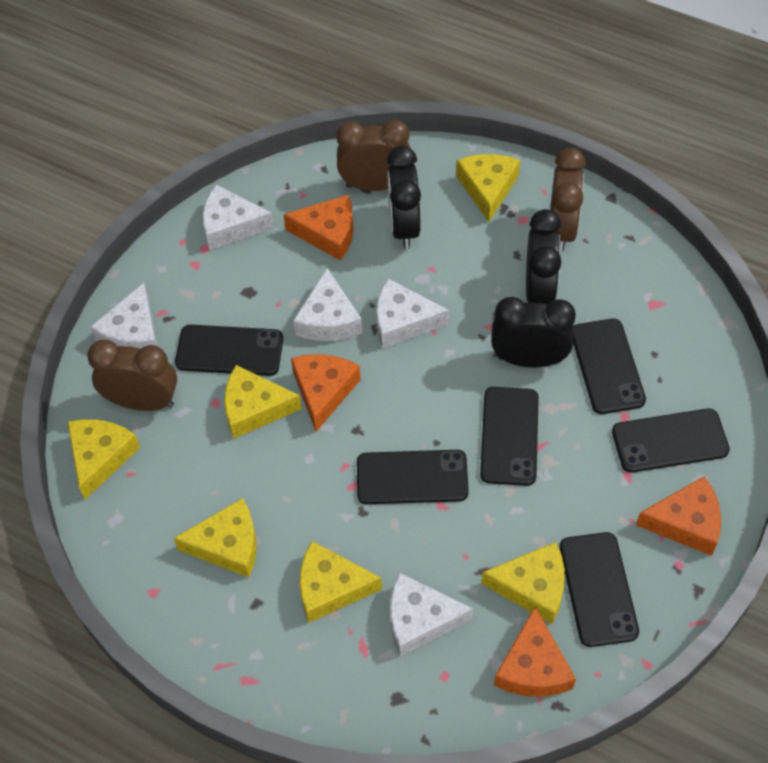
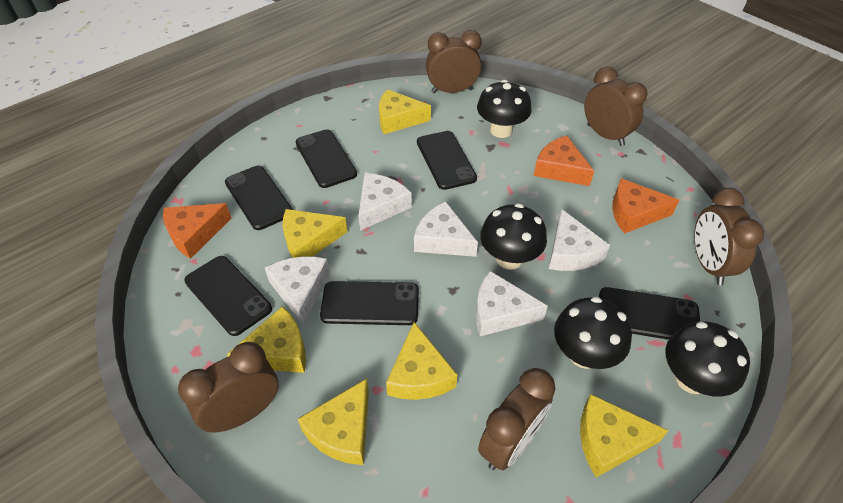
black clock: 3 -> 0
black mushroom: 0 -> 4
brown clock: 3 -> 5
orange cheese: 4 -> 3

